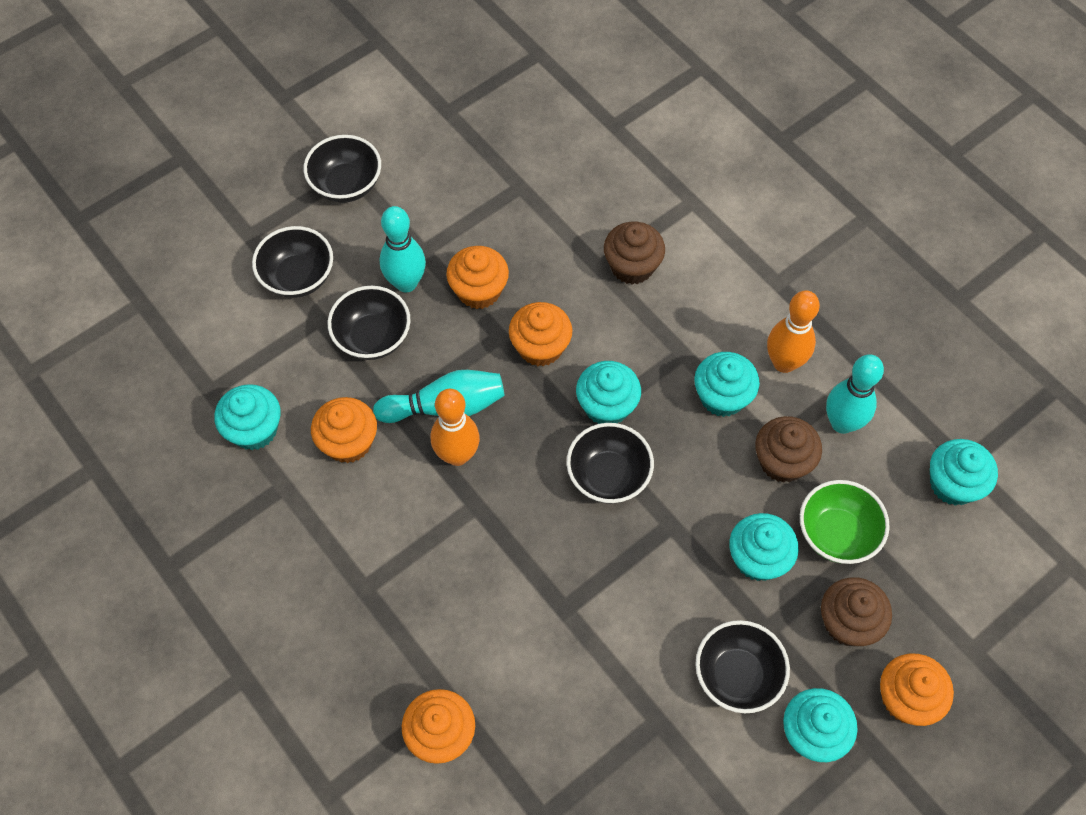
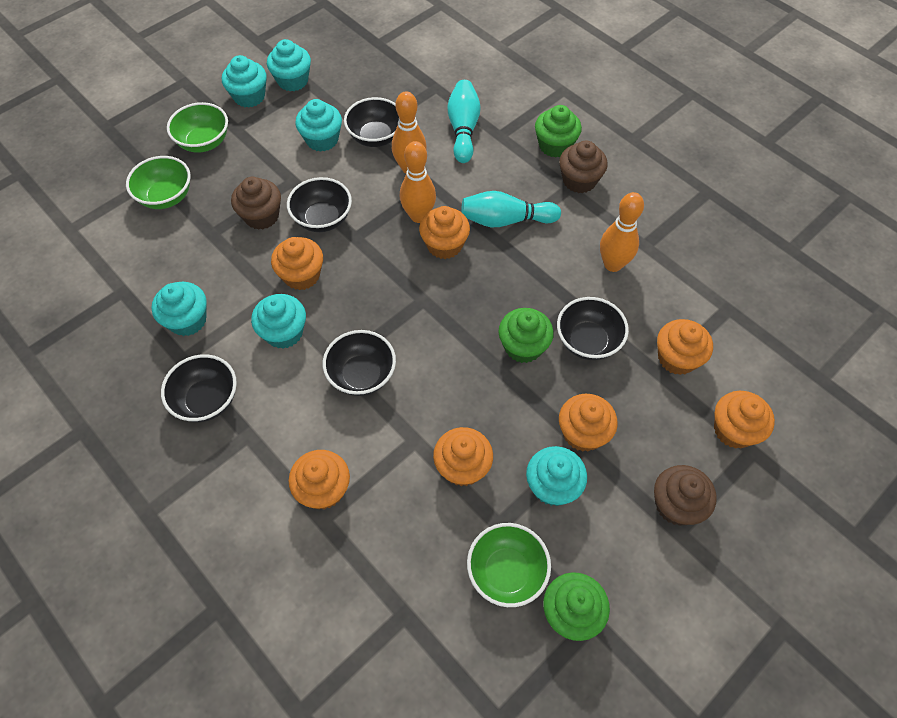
green bowl: 1 -> 3
green cupcake: 0 -> 3
orange bowling pin: 2 -> 3
orange cupcake: 5 -> 7
turquoise bowling pin: 3 -> 2

